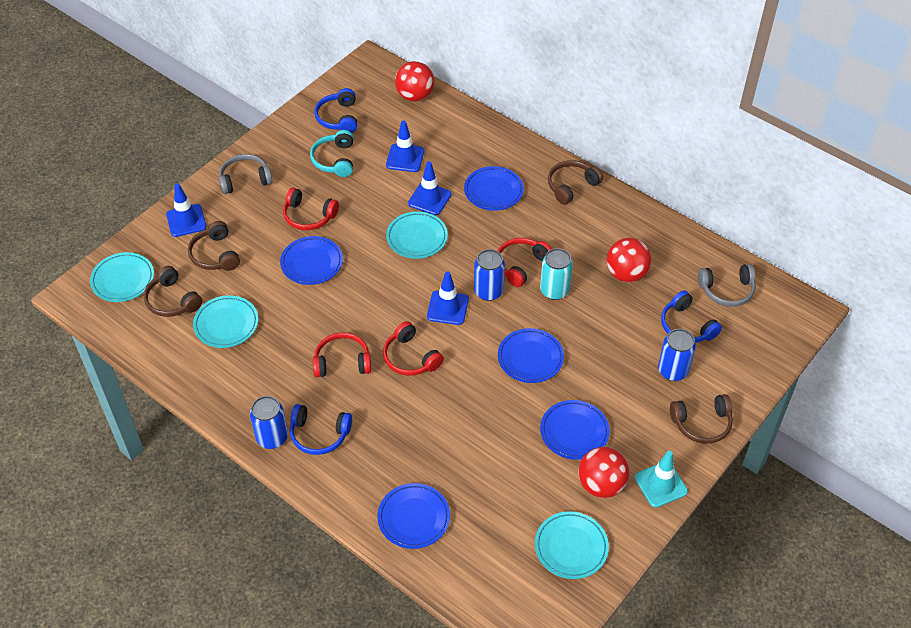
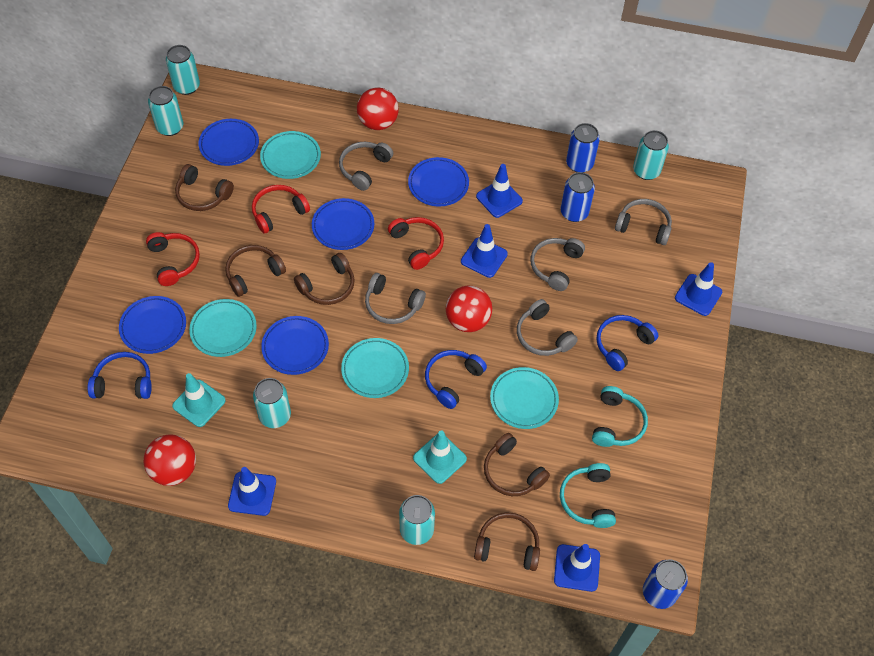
blue traffic cone: 4 -> 5
brown headphones: 4 -> 5
grey headphones: 2 -> 5
red headphones: 4 -> 3
turquoise can: 1 -> 5
turquoise headphones: 1 -> 2
turquoise traffic cone: 1 -> 2

